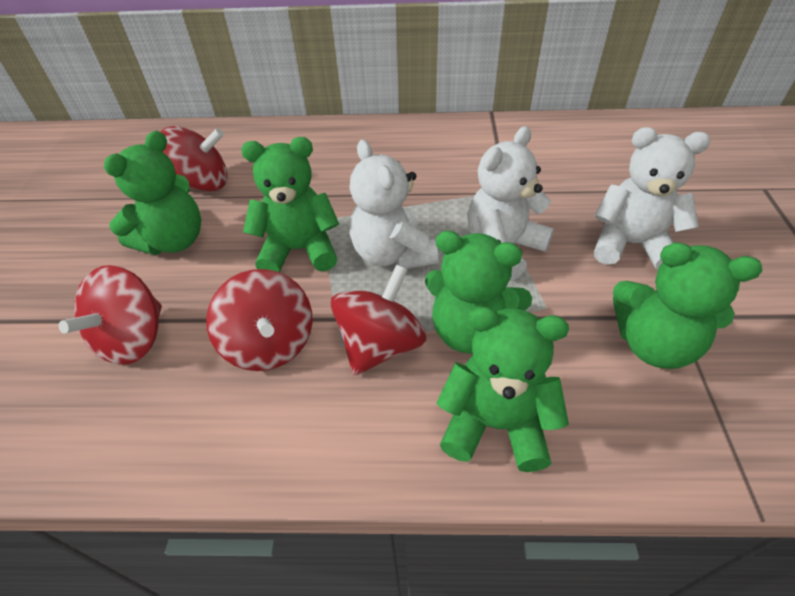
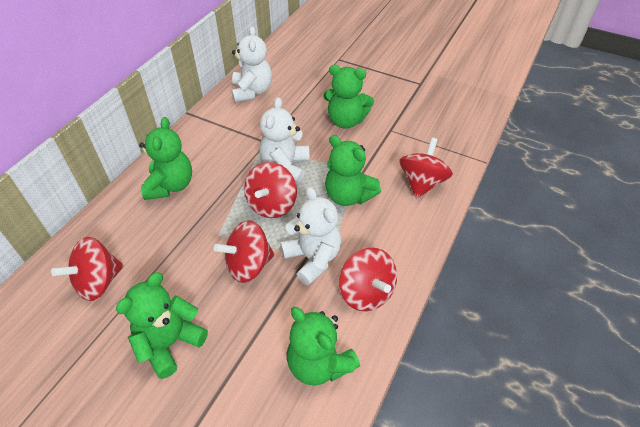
red spinning top: 4 -> 5

